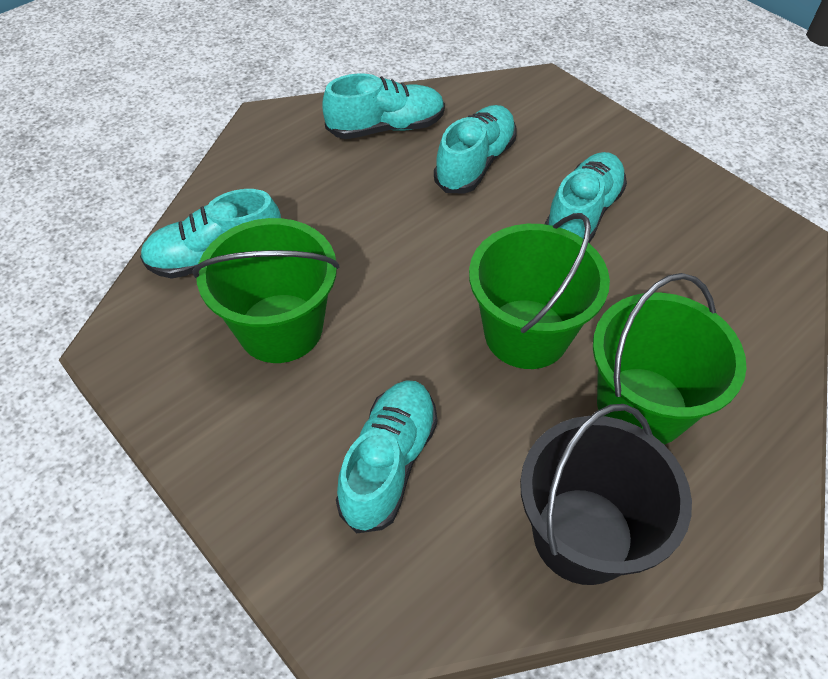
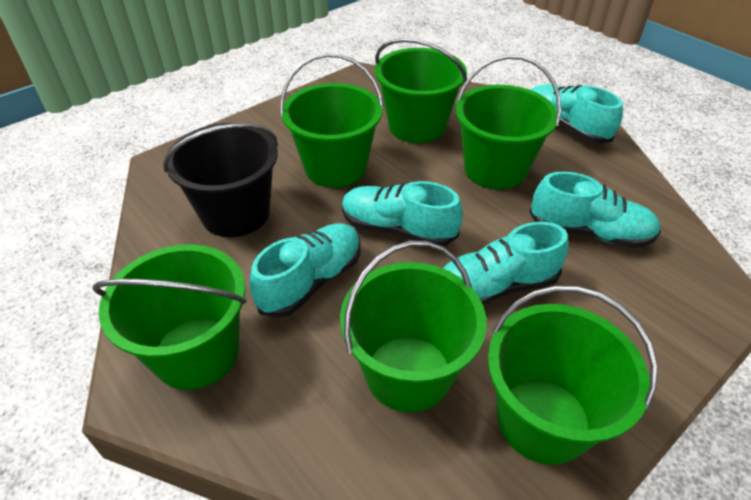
green bucket: 3 -> 6

